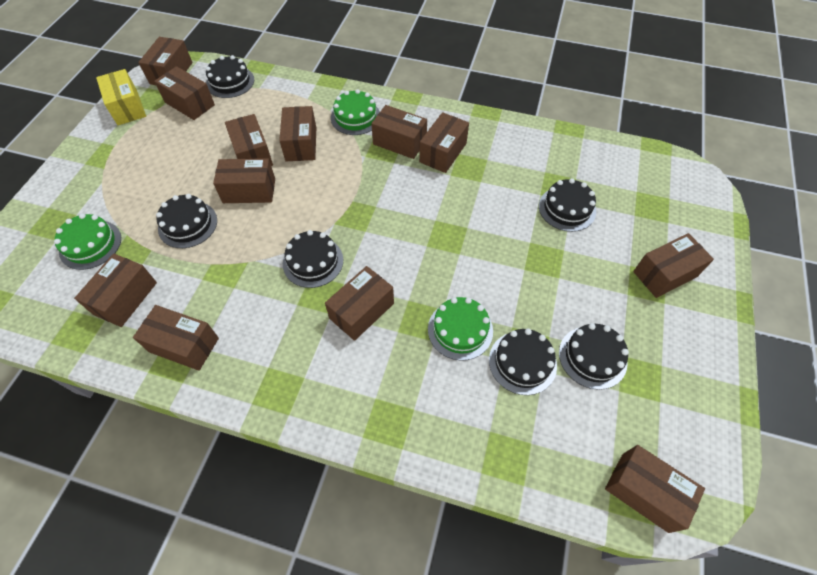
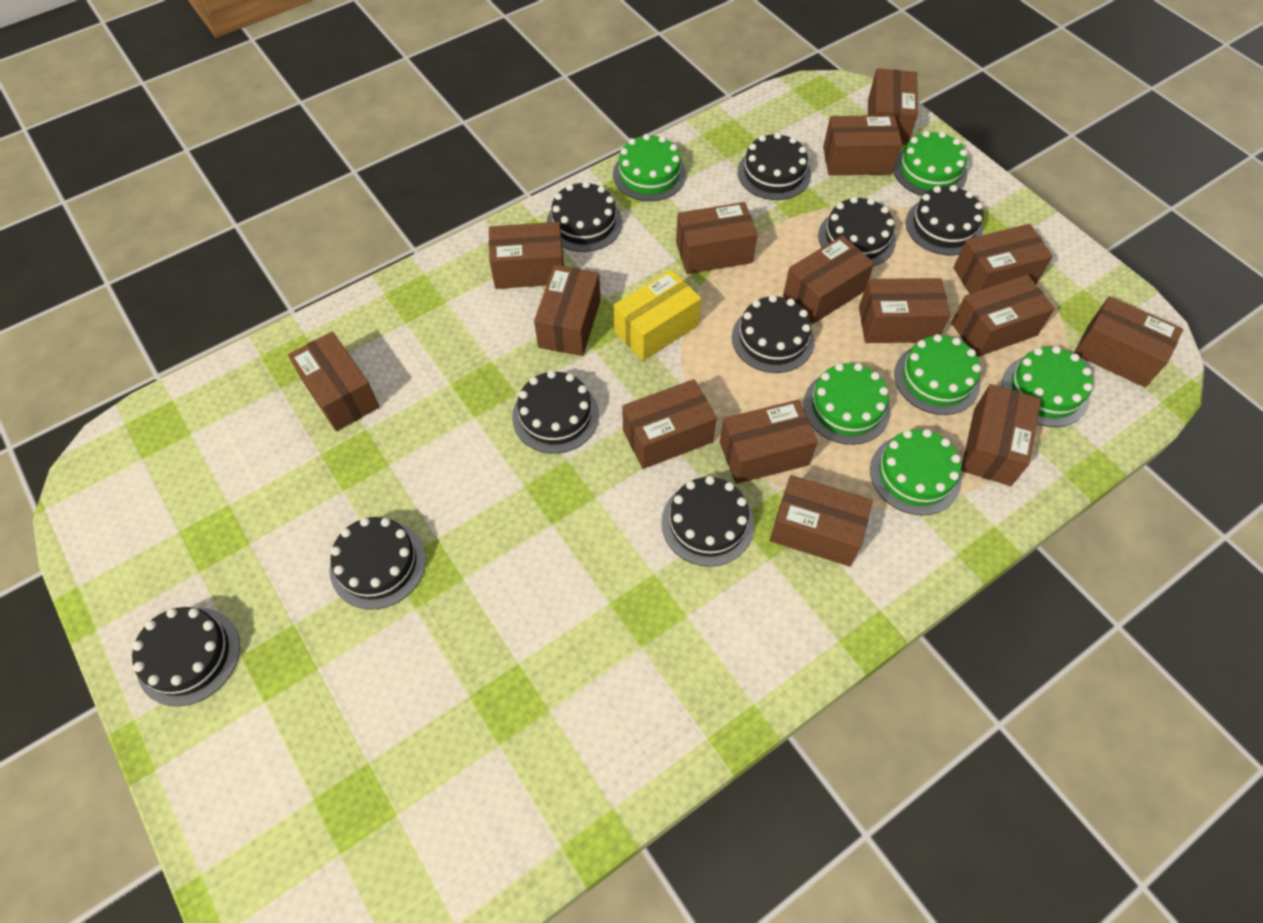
black cake: 6 -> 9
brown box: 12 -> 15
green cake: 3 -> 6

